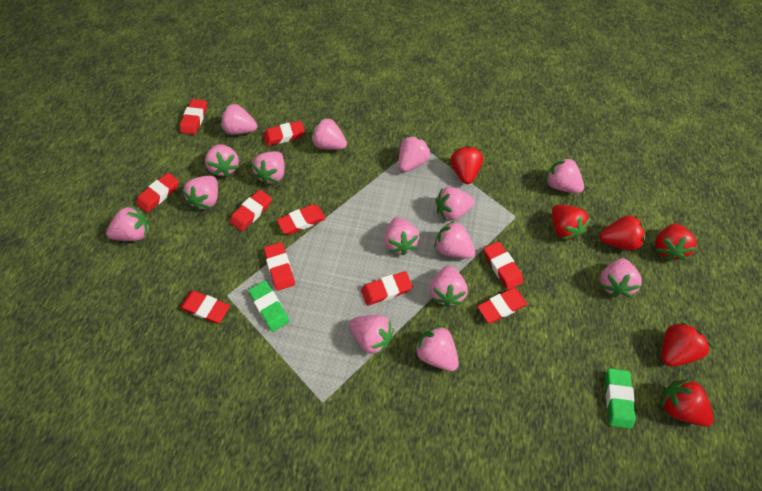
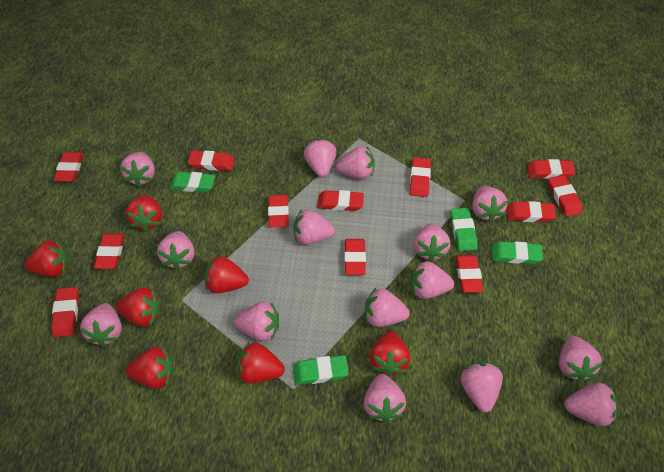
green eraser: 2 -> 4
red eraser: 10 -> 12
red strawberry: 6 -> 7

